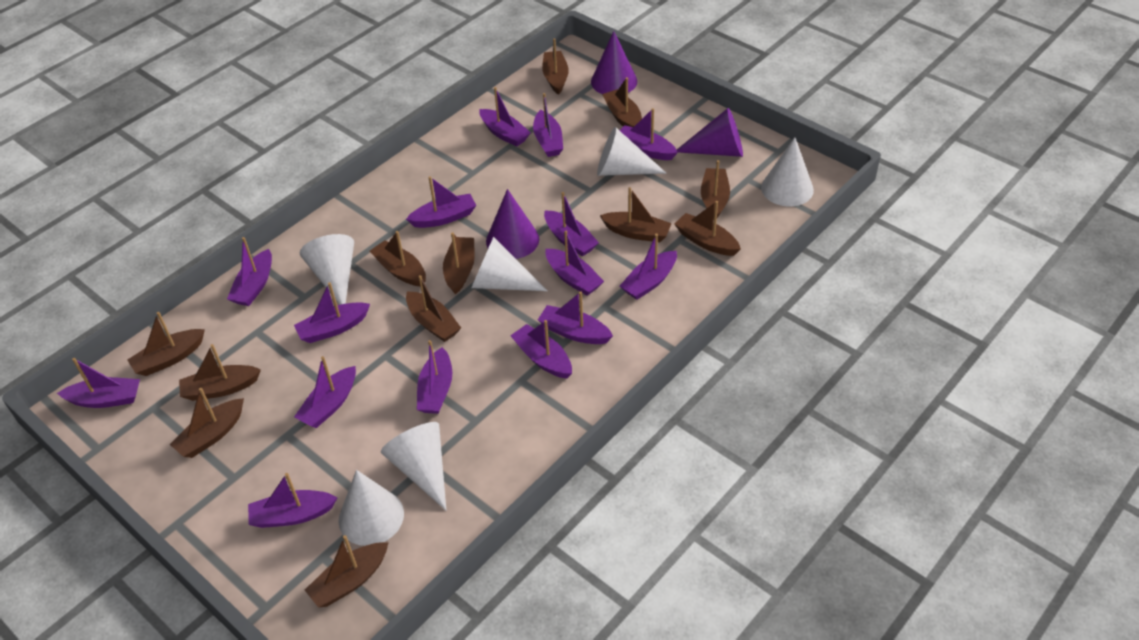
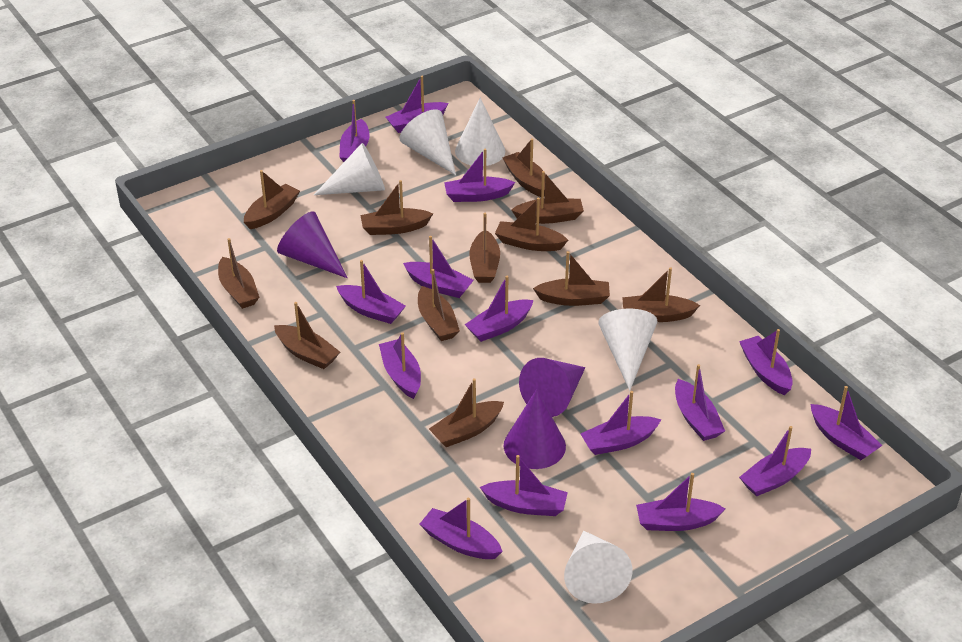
white cone: 6 -> 5

